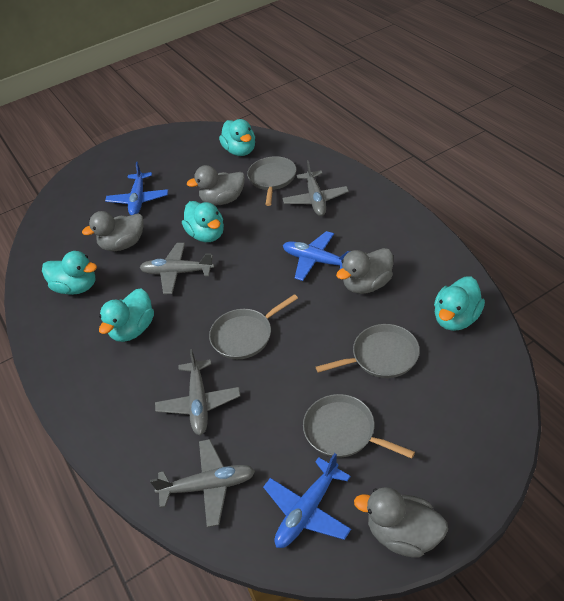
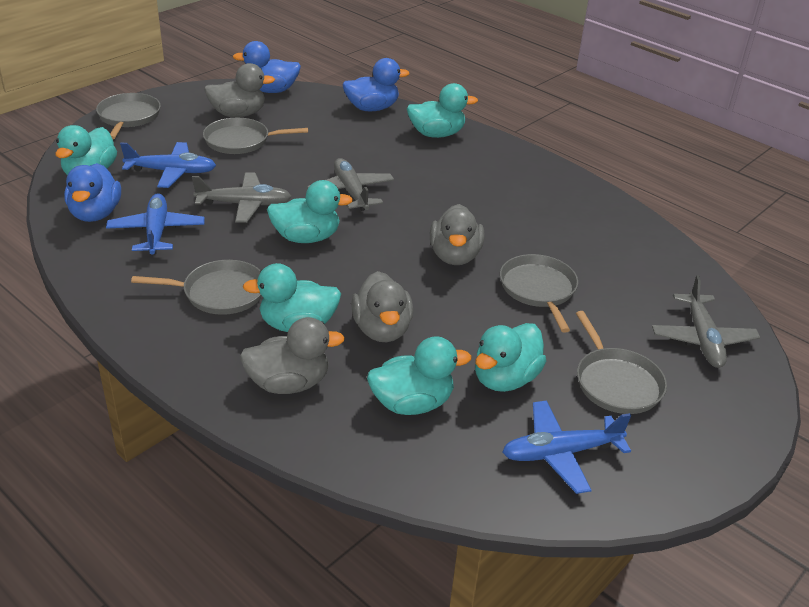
blue duck: 0 -> 3
grey pan: 4 -> 5
grey plane: 4 -> 3
turquoise duck: 5 -> 6

